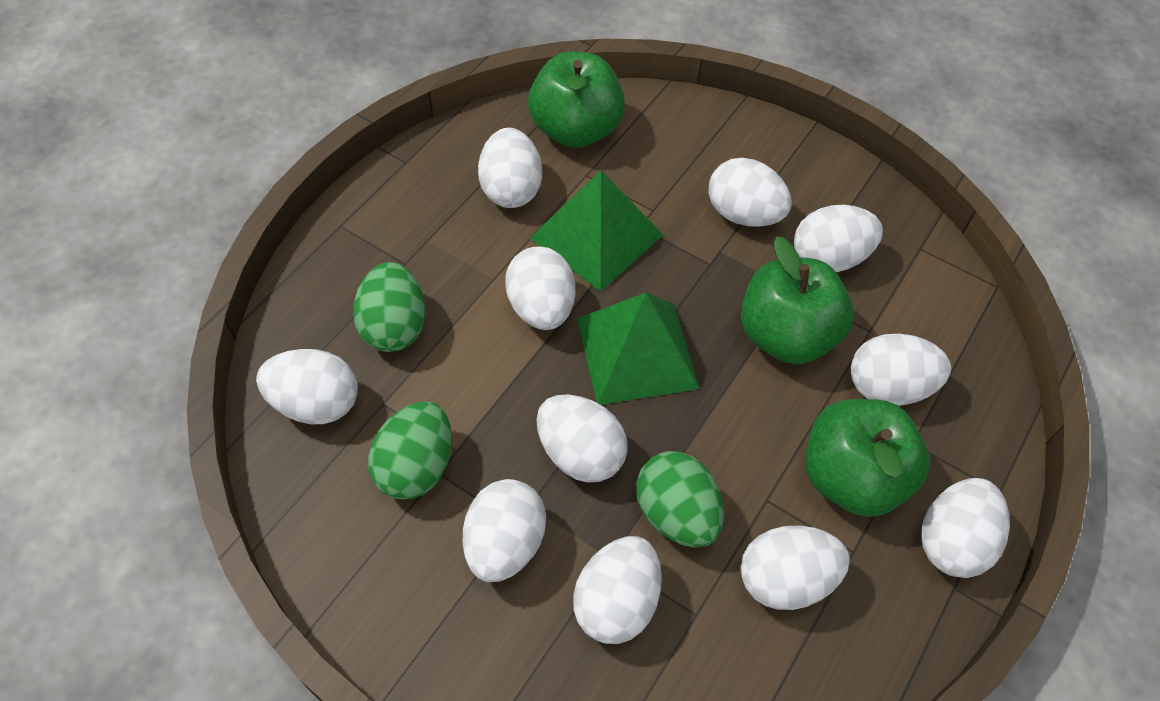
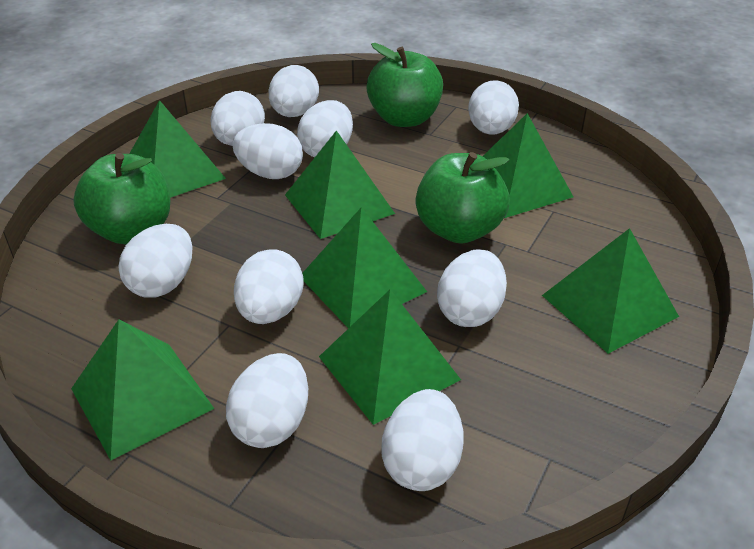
green egg: 3 -> 0
green pyramid: 2 -> 7
white egg: 11 -> 10

